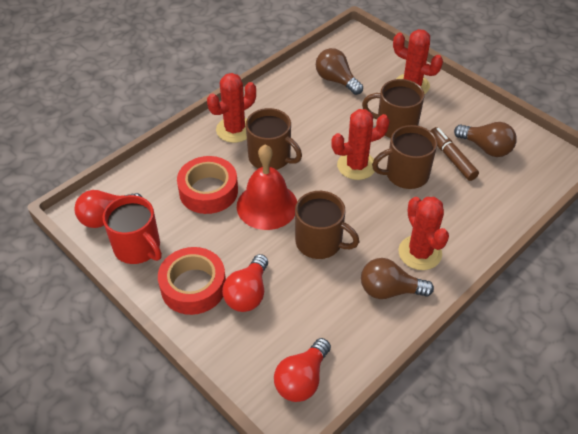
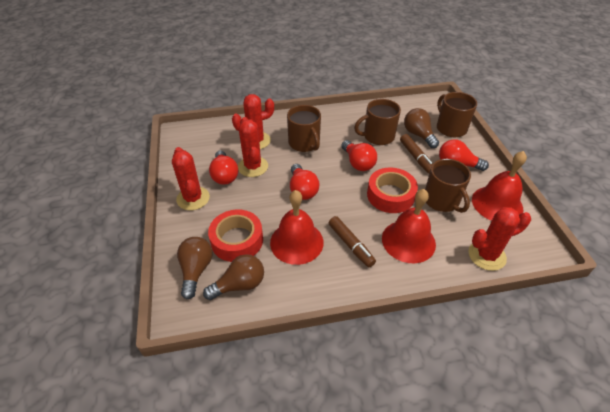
brown marker: 1 -> 2
red bell: 1 -> 3
red light bulb: 3 -> 4
red mug: 1 -> 0

